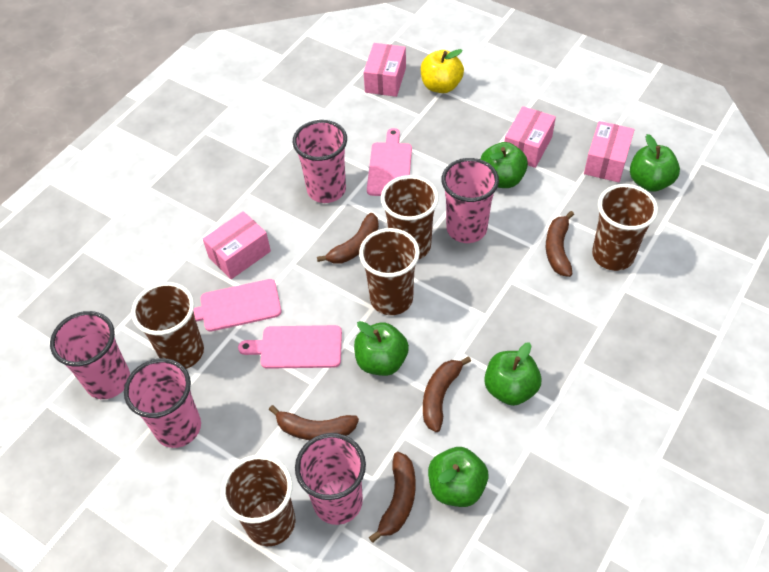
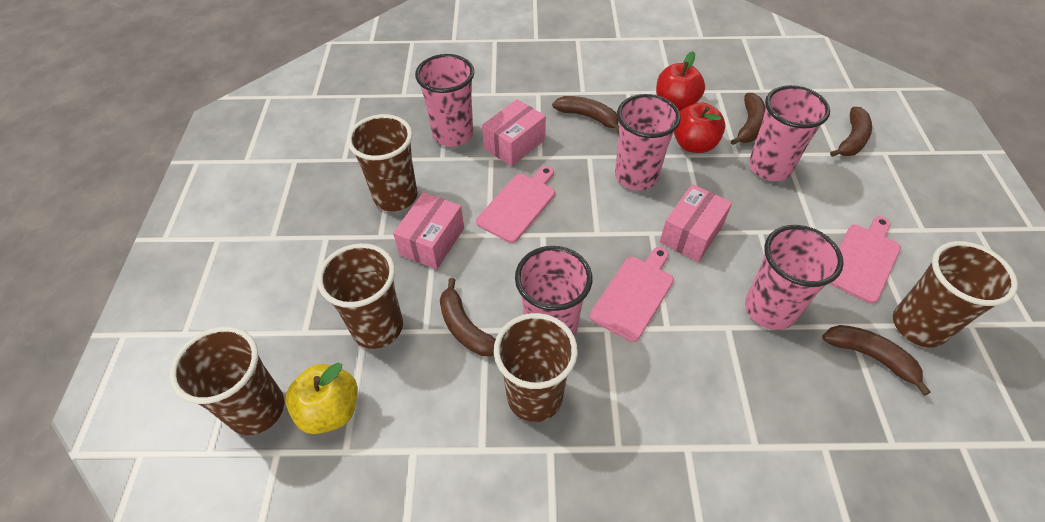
green apple: 5 -> 0
pink box: 4 -> 3
red apple: 0 -> 2

